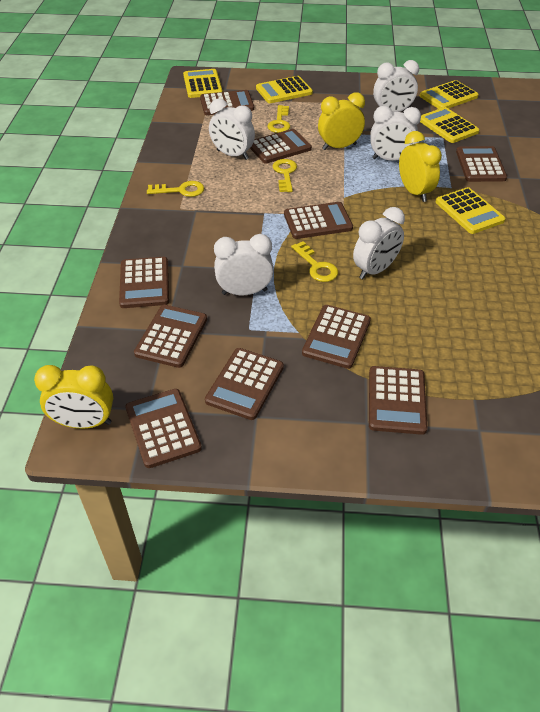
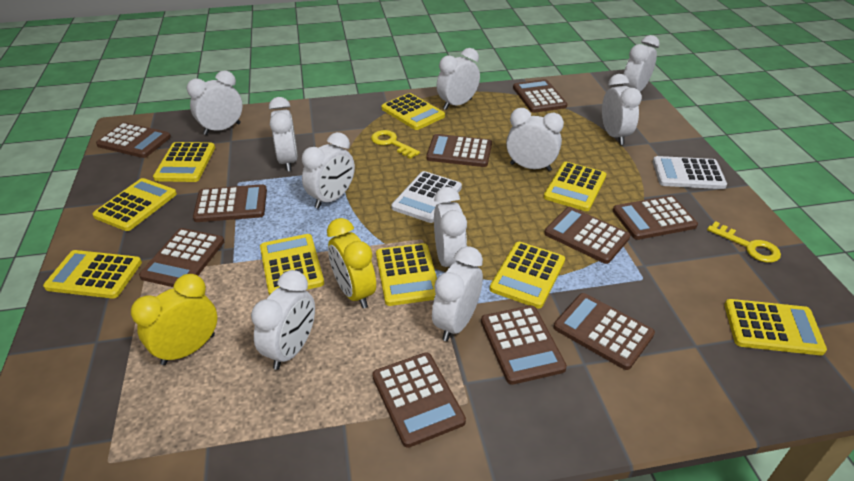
white calculator: 0 -> 2
white clock: 5 -> 10
yellow calculator: 5 -> 9
yellow clock: 3 -> 2
yellow key: 4 -> 2

